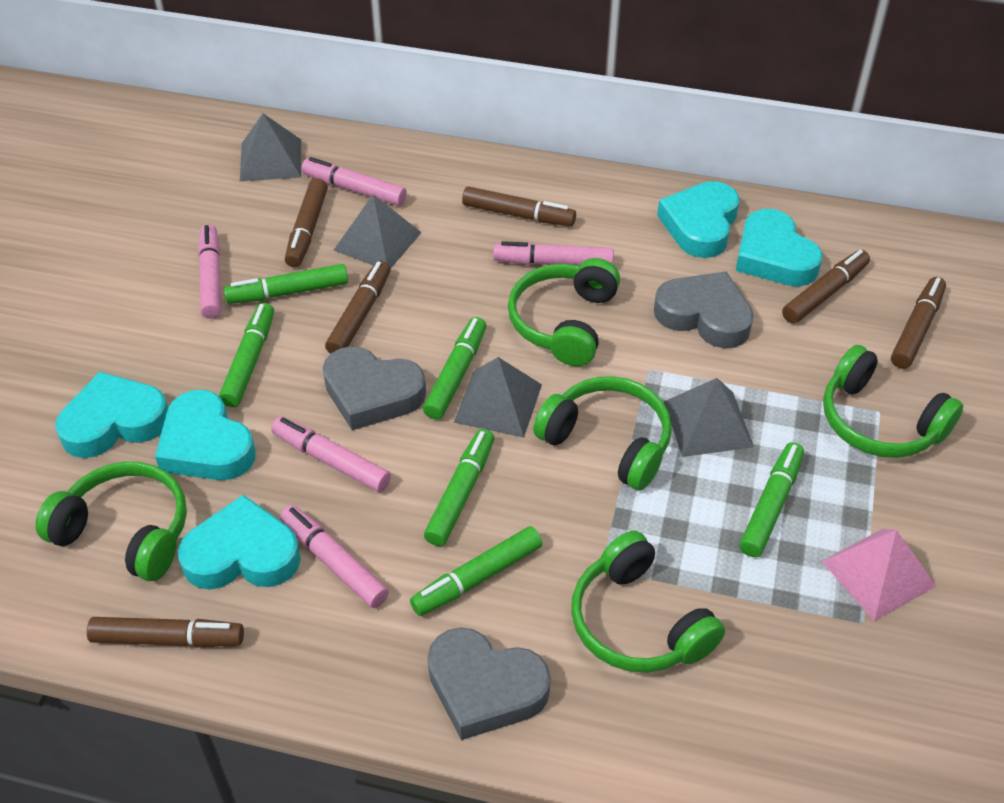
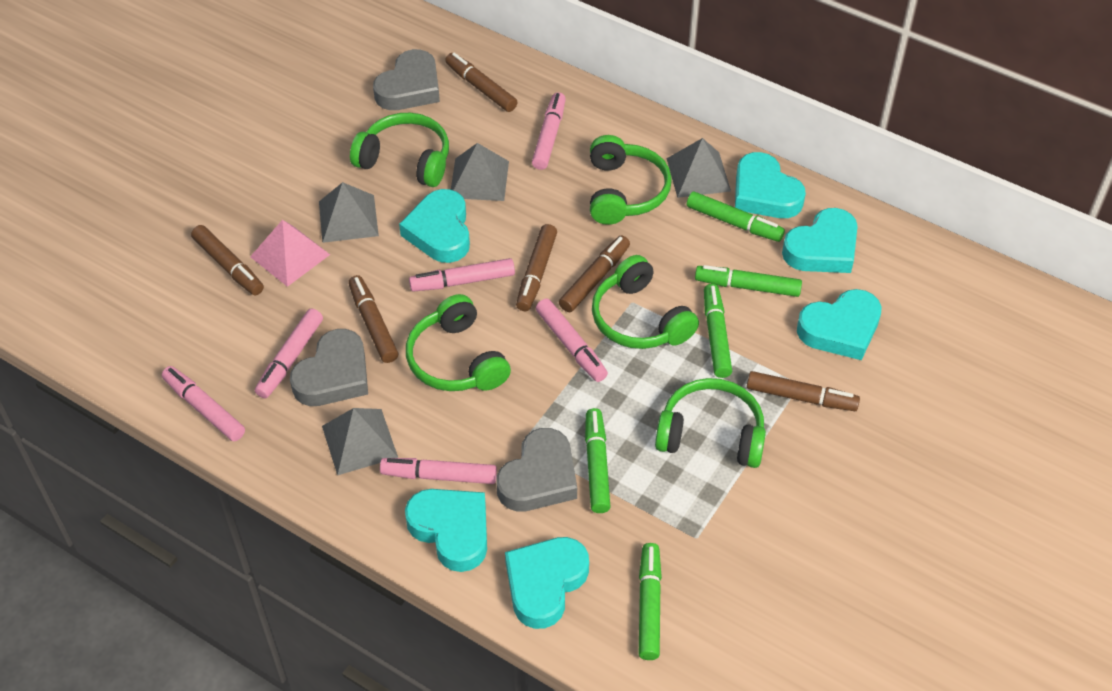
green marker: 6 -> 5
pink marker: 5 -> 6
turquoise heart: 5 -> 6

